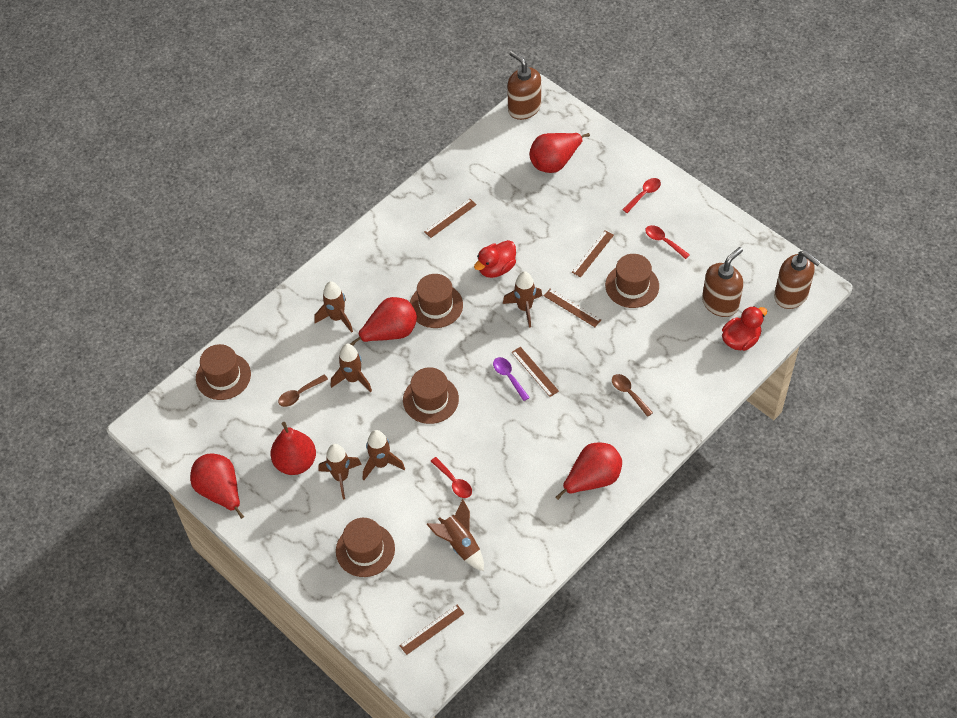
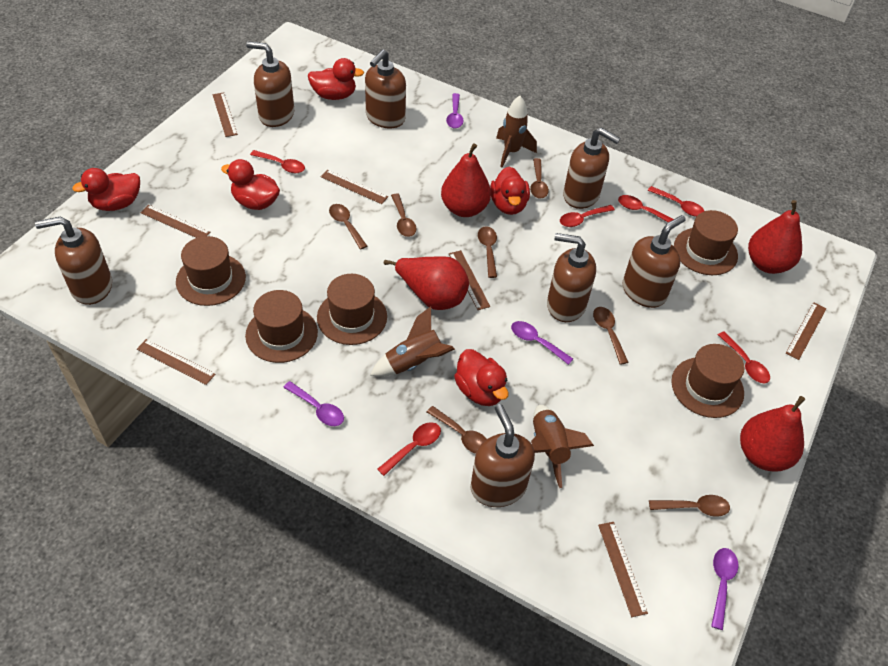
brown rocket: 6 -> 3
brown ruler: 5 -> 7
brown soap dispenser: 3 -> 7
brown spoon: 2 -> 7
purple spoon: 1 -> 4
red duck: 2 -> 5
red pear: 5 -> 4
red spoon: 3 -> 6

